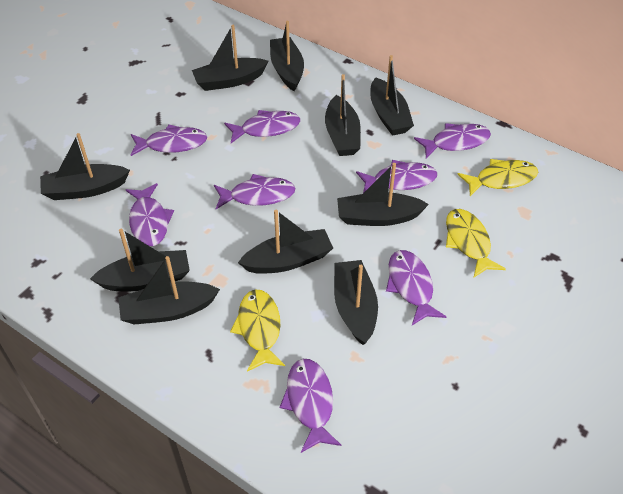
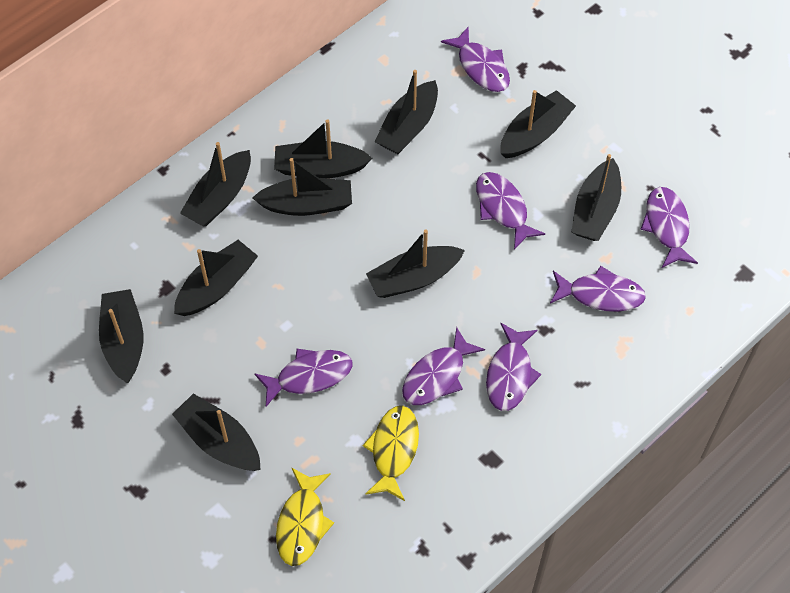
purple fish: 8 -> 7
yellow fish: 3 -> 2

